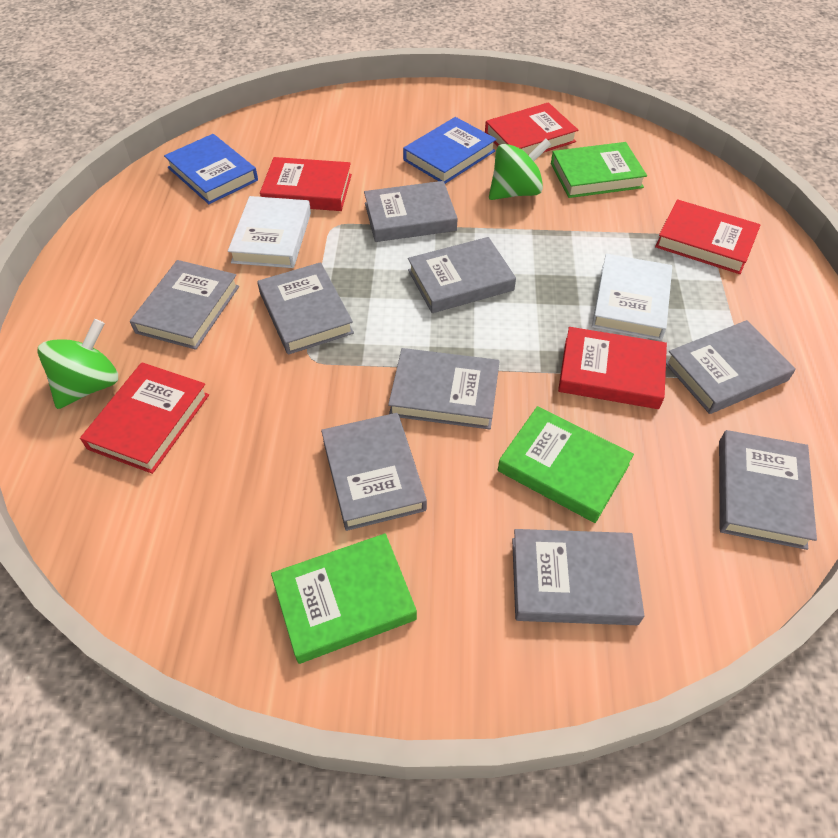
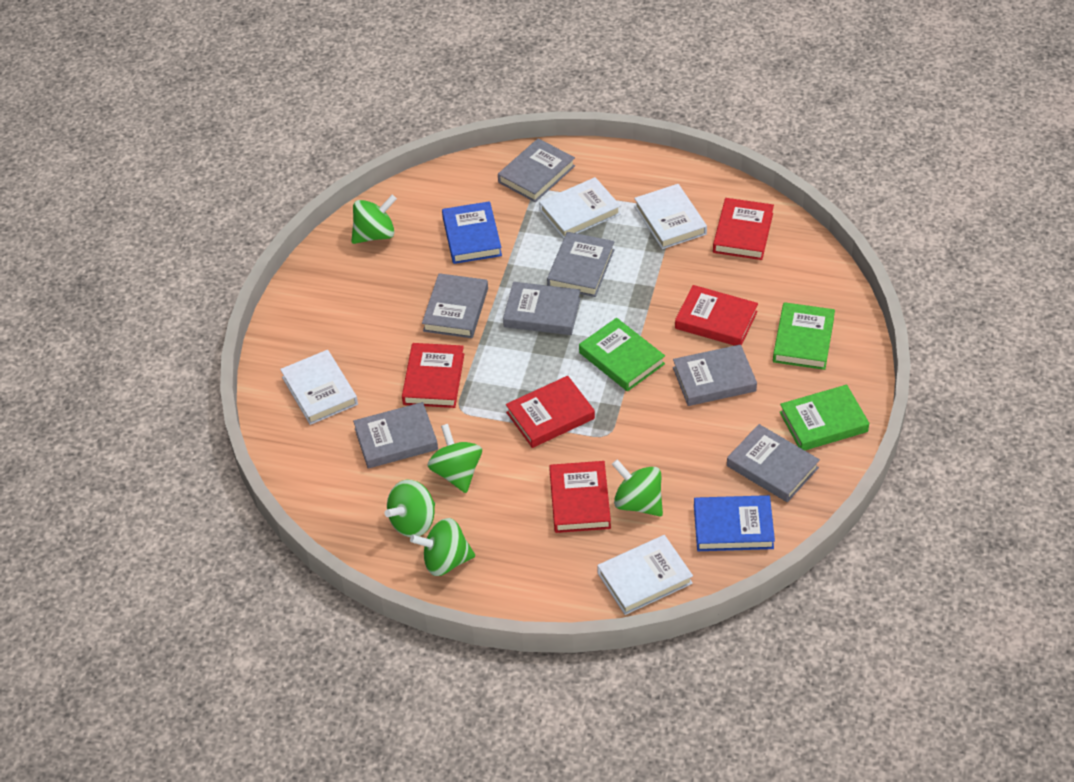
green spinning top: 2 -> 5
grey book: 9 -> 7
white book: 2 -> 4

